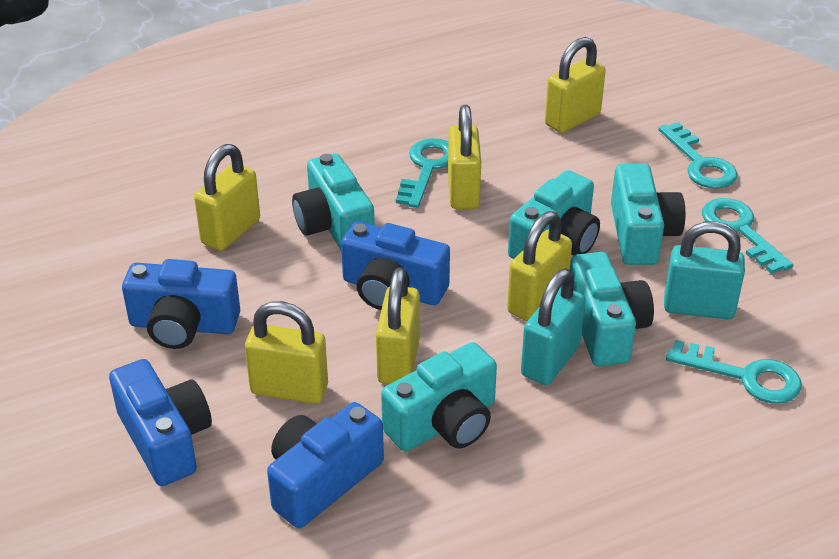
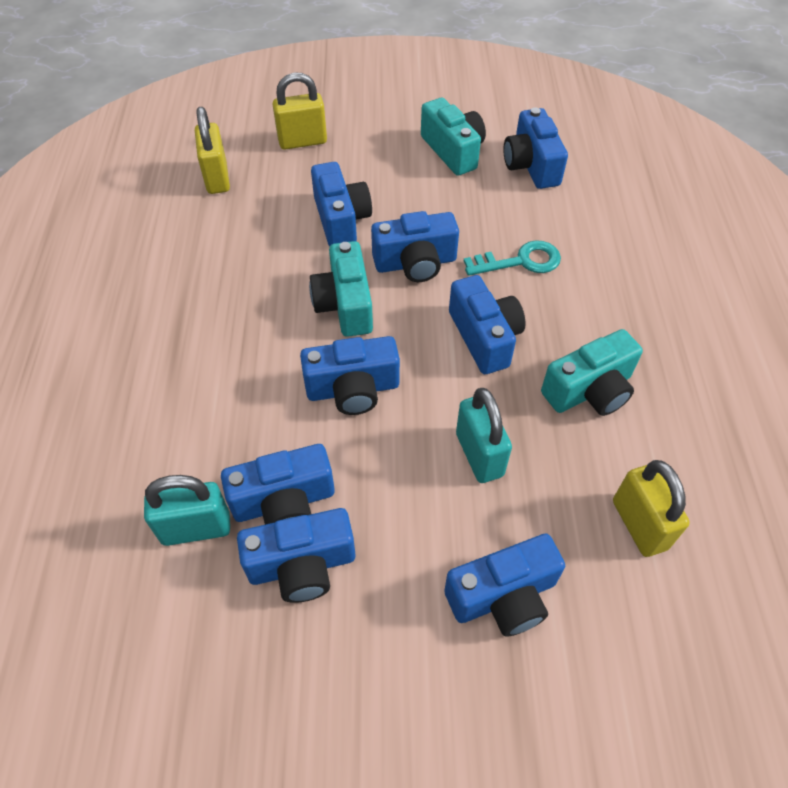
blue camera: 4 -> 8
turquoise camera: 5 -> 3
turquoise key: 4 -> 1
yellow padlock: 6 -> 3

